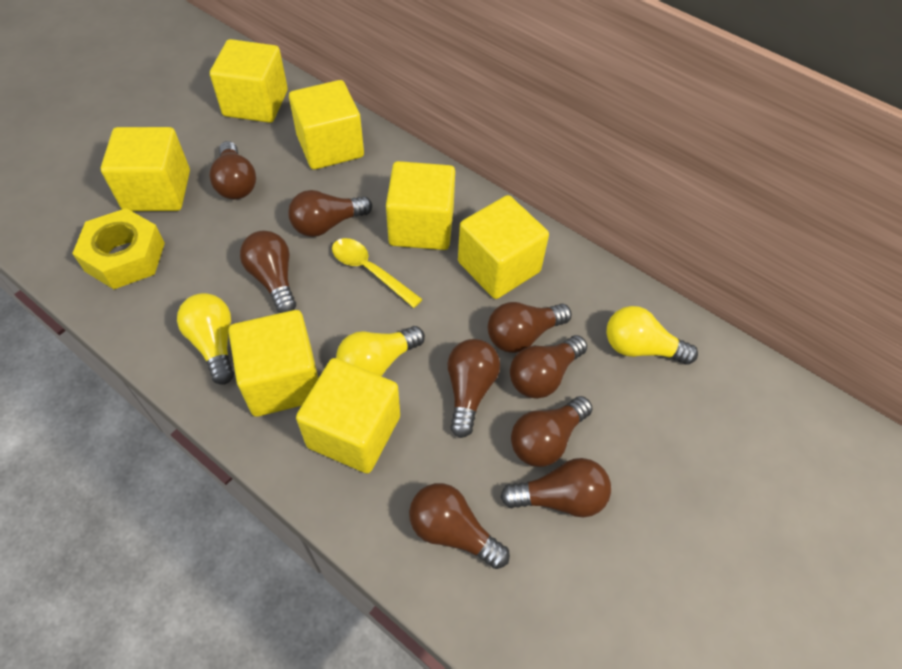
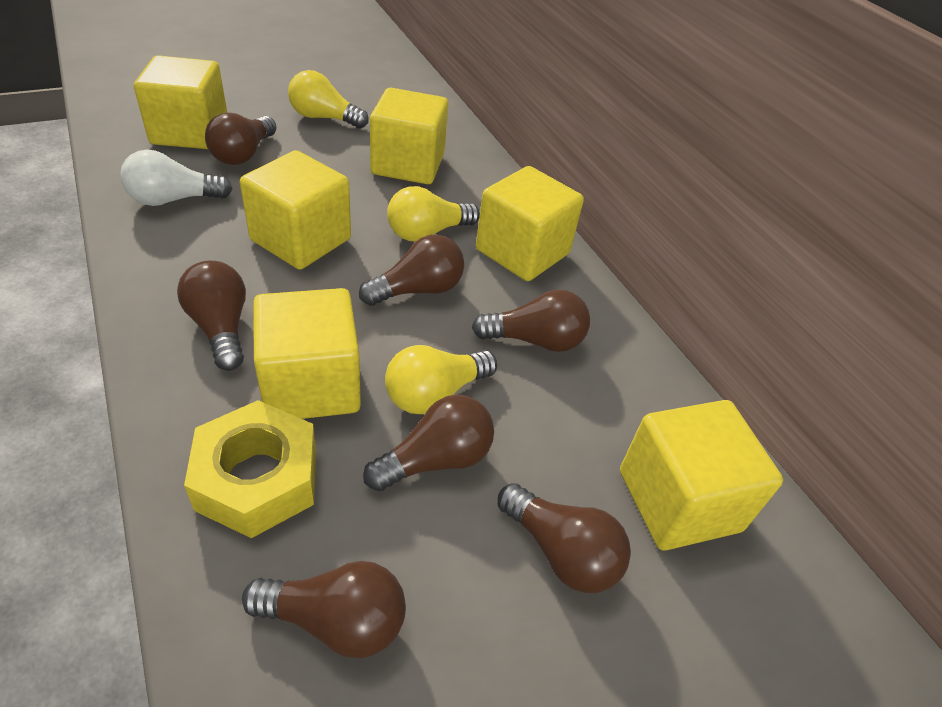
brown light bulb: 9 -> 7
white light bulb: 0 -> 1
yellow cube: 7 -> 6
yellow spoon: 1 -> 0

